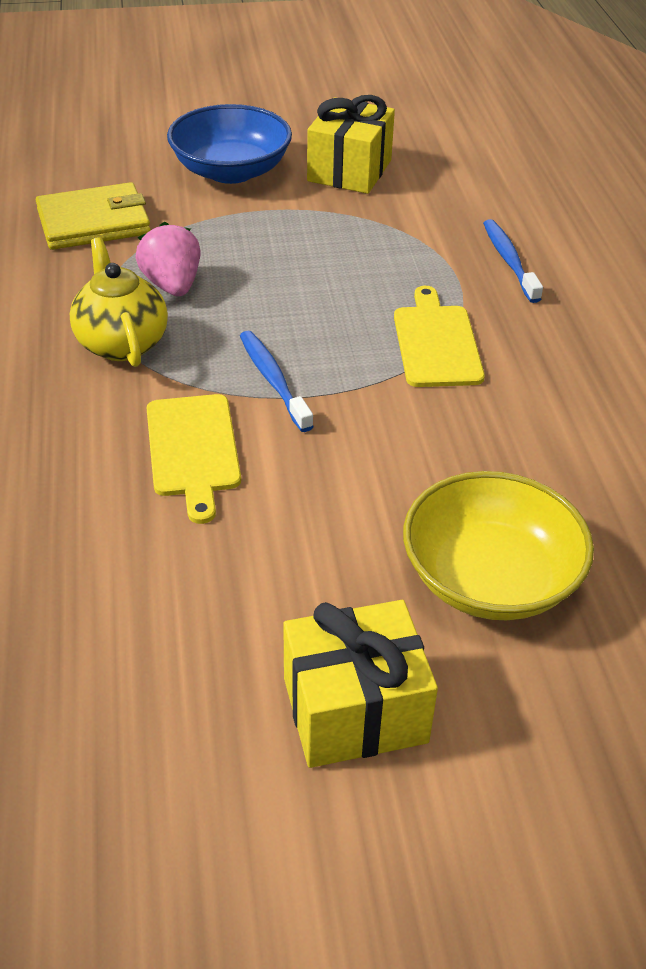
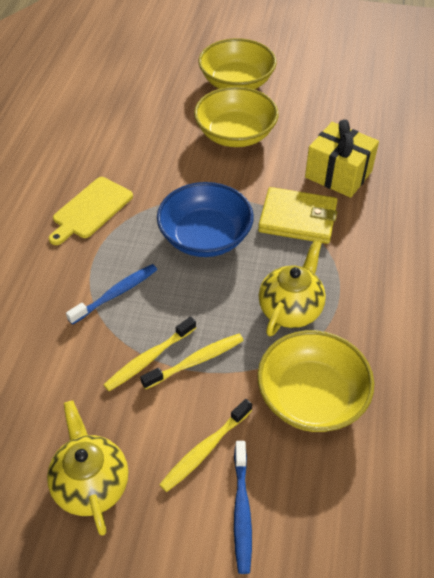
pink strawberry: 1 -> 0
yellow bowl: 1 -> 3
yellow cutting board: 2 -> 1
yellow gift: 2 -> 1
yellow teapot: 1 -> 2
yellow toothbrush: 0 -> 3

